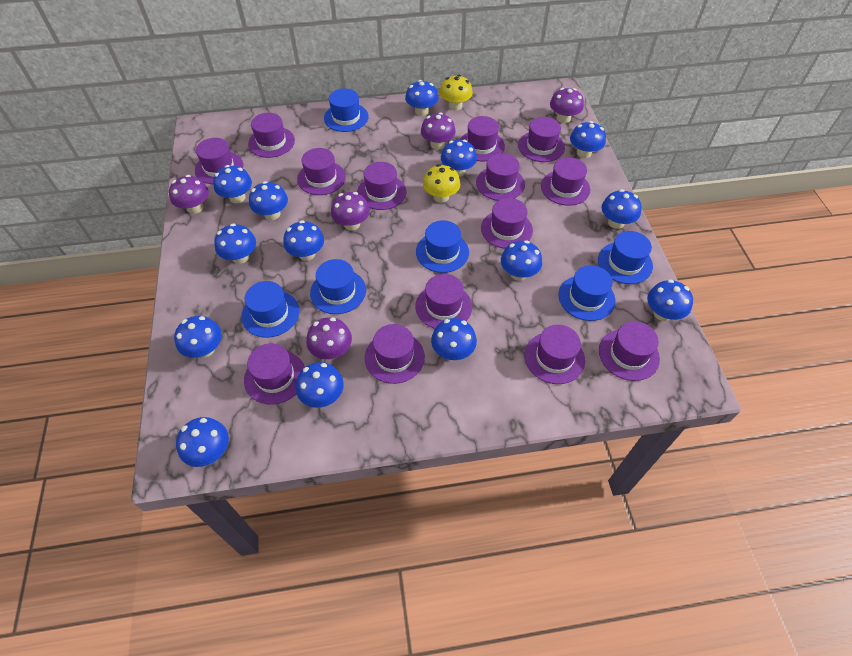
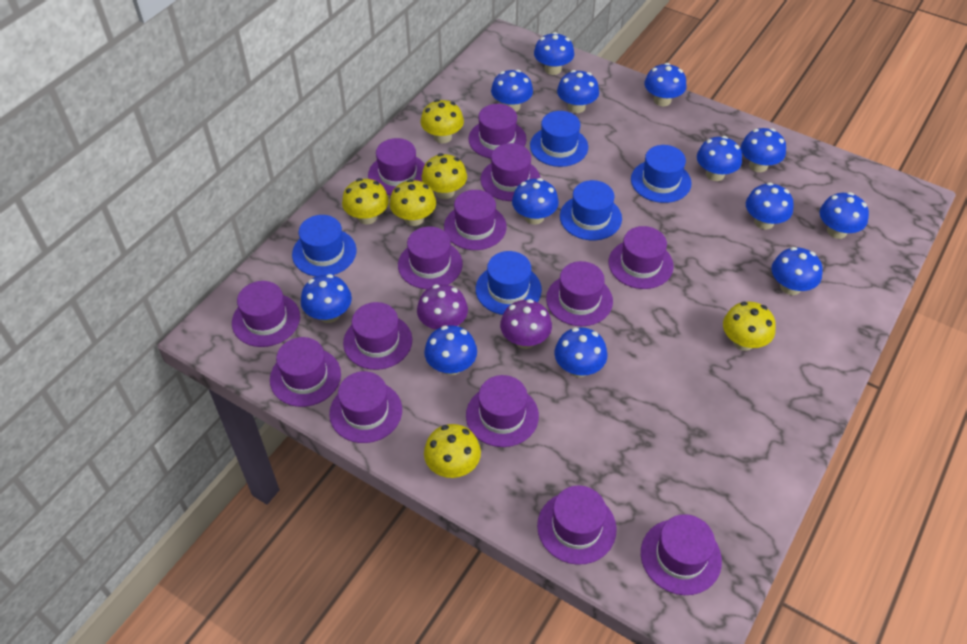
blue hat: 6 -> 5
blue mushroom: 14 -> 13
purple mushroom: 5 -> 2
yellow mushroom: 2 -> 6

